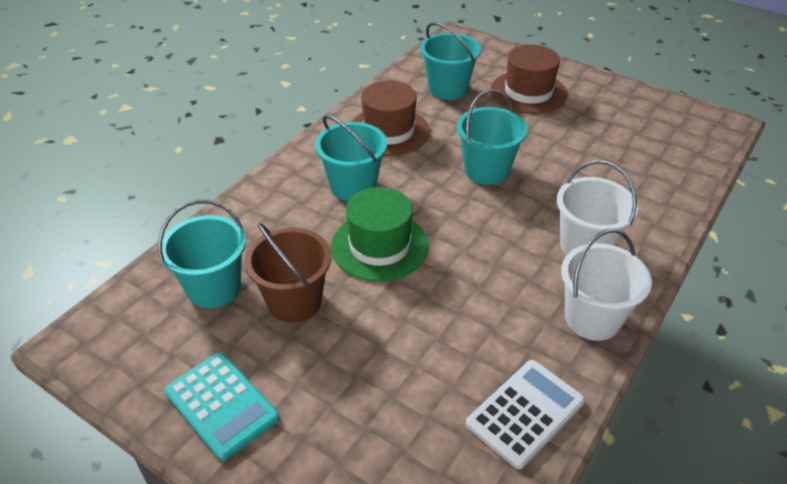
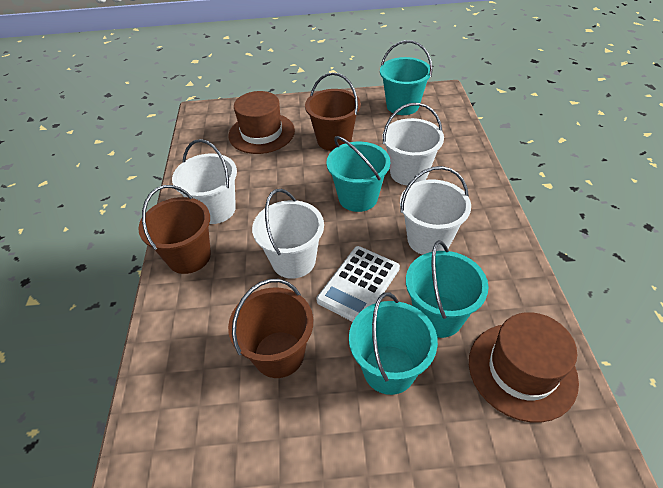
brown bucket: 1 -> 3
green hat: 1 -> 0
turquoise calculator: 1 -> 0
white bucket: 2 -> 4

